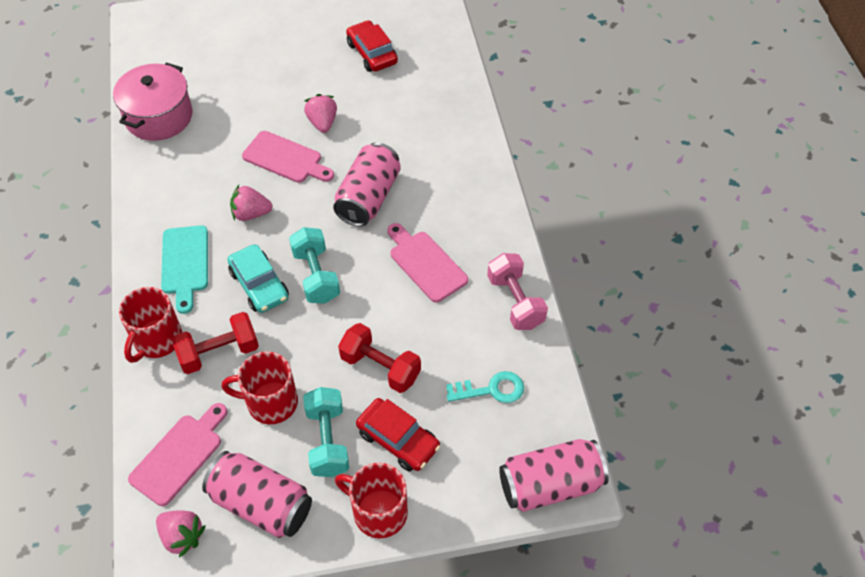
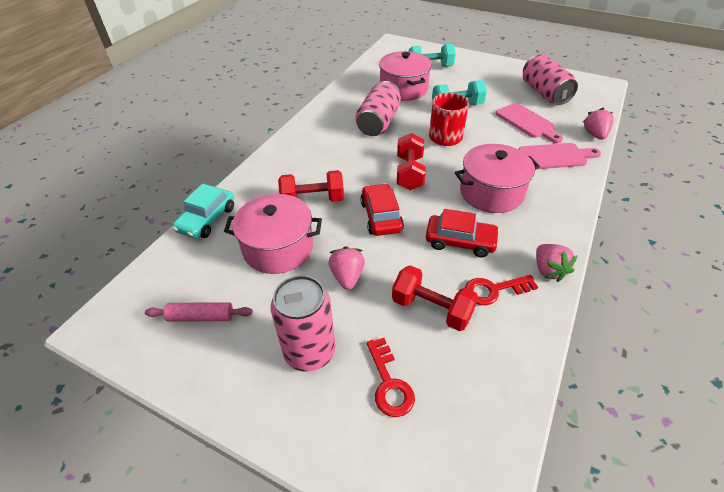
pink cutting board: 3 -> 2
pink dumbbell: 1 -> 0
pink pot: 1 -> 3
pink rolling pin: 0 -> 1
red dumbbell: 2 -> 3
red key: 0 -> 2
red mug: 3 -> 1
turquoise cutting board: 1 -> 0
turquoise key: 1 -> 0

